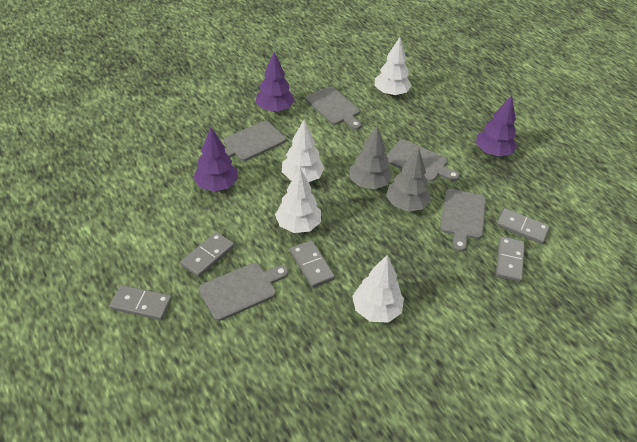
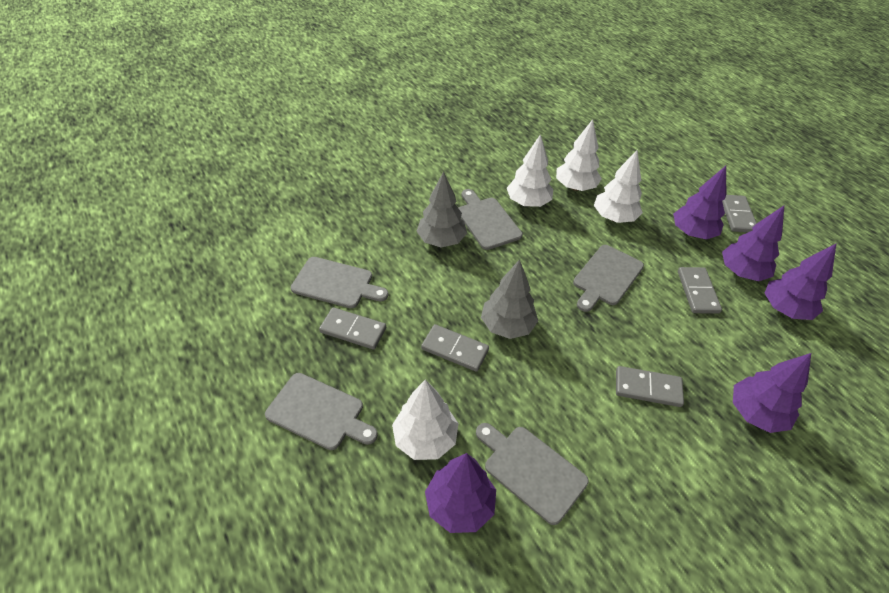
purple tree: 3 -> 5

